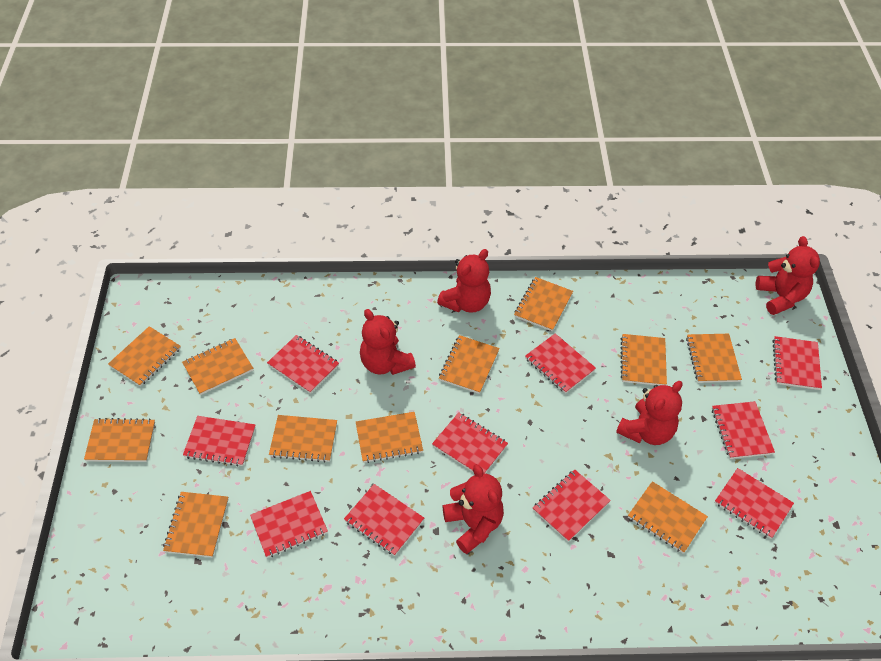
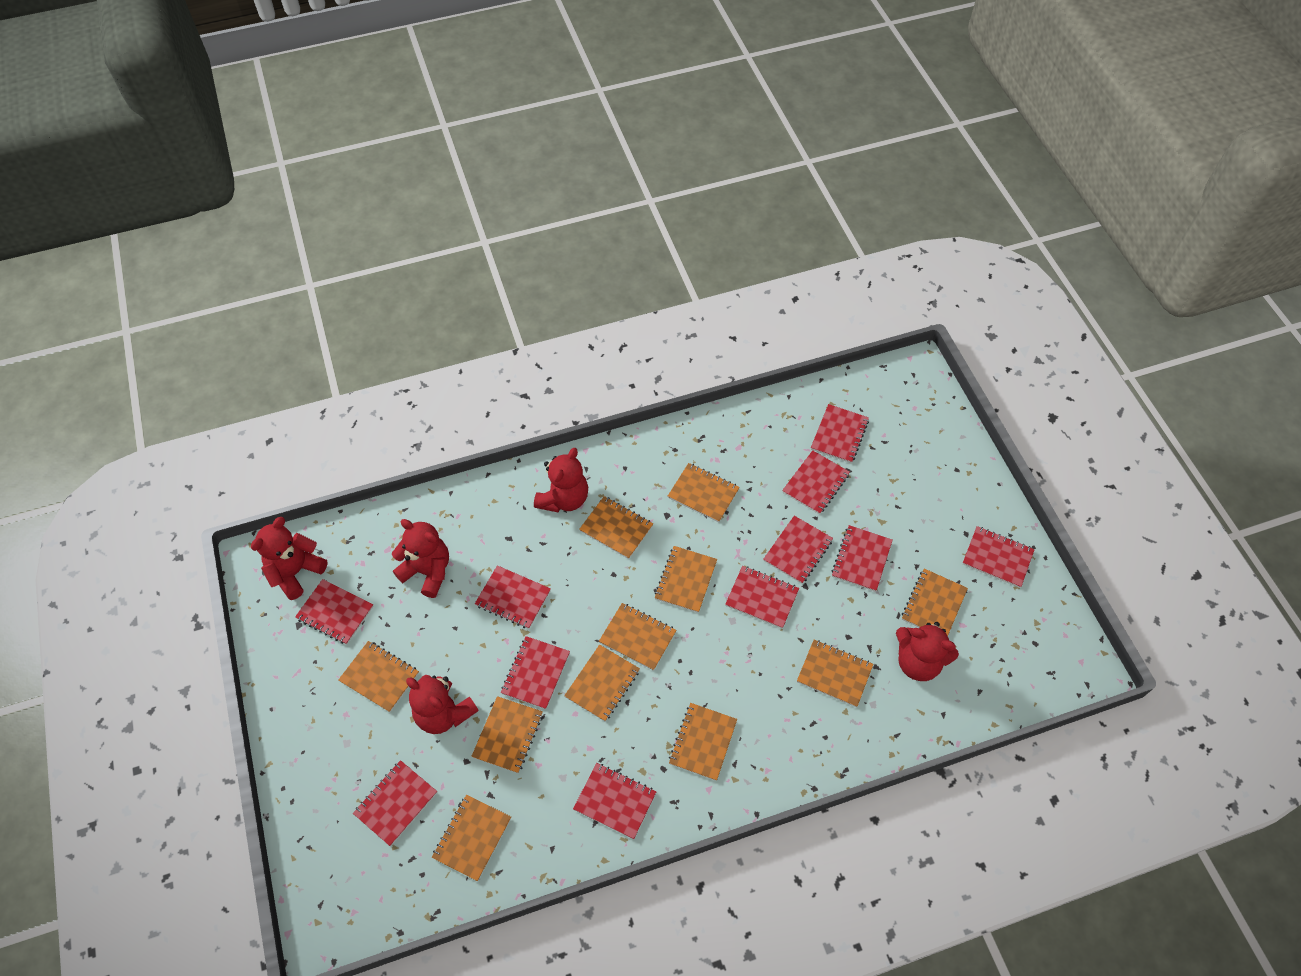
red notebook: 10 -> 11

